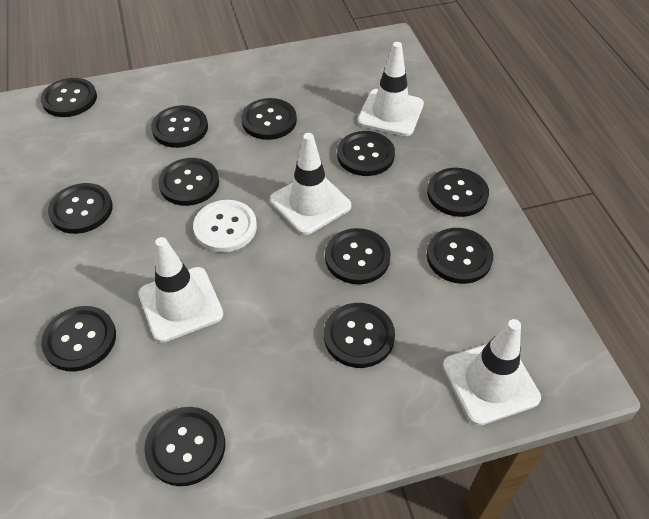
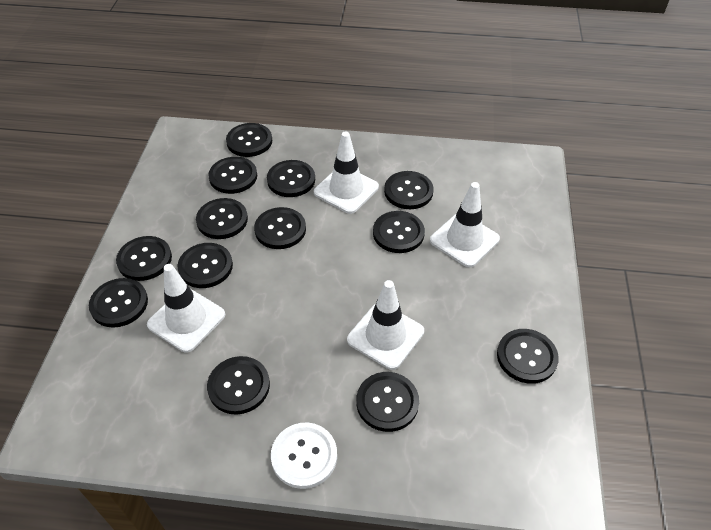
black button: 12 -> 13

